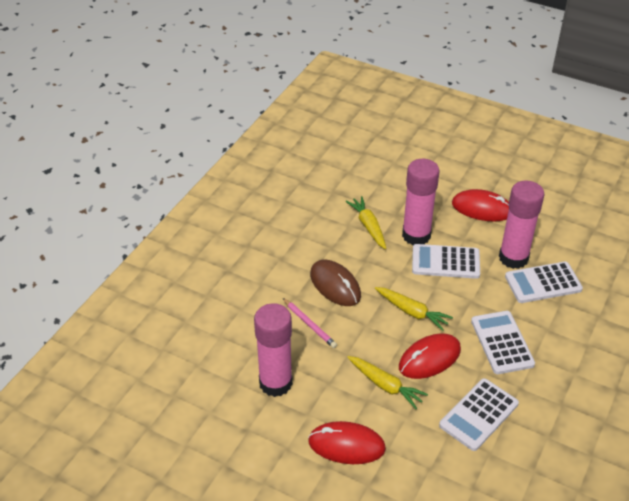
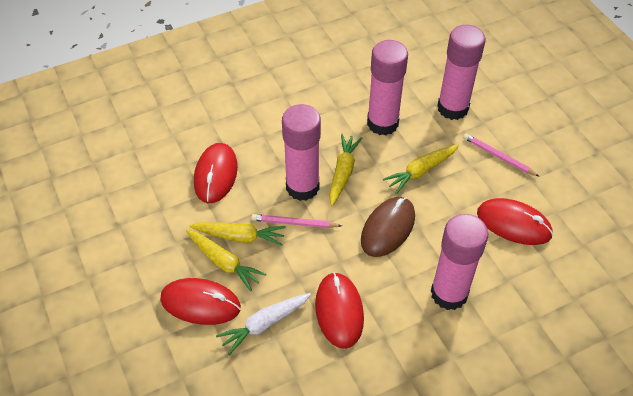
pink glue stick: 3 -> 4
pink pencil: 1 -> 2
red mouse: 3 -> 4
white calculator: 4 -> 0
white carrot: 0 -> 1
yellow carrot: 3 -> 4

